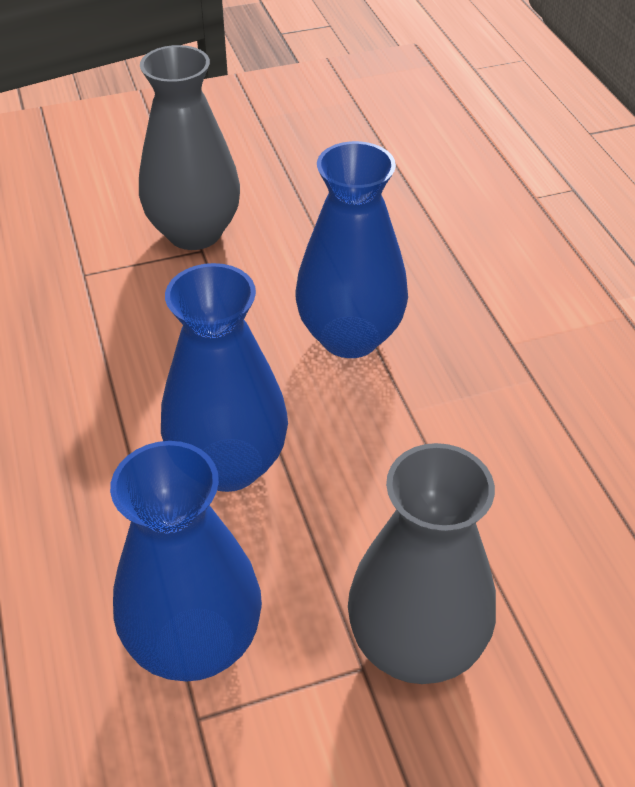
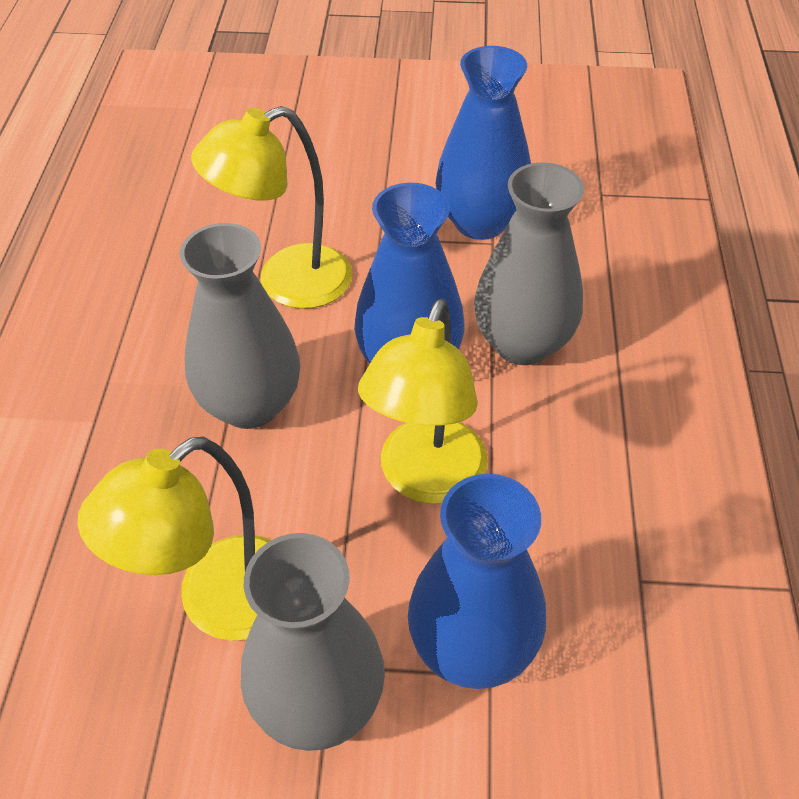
grey vase: 2 -> 3
yellow lamp: 0 -> 3

